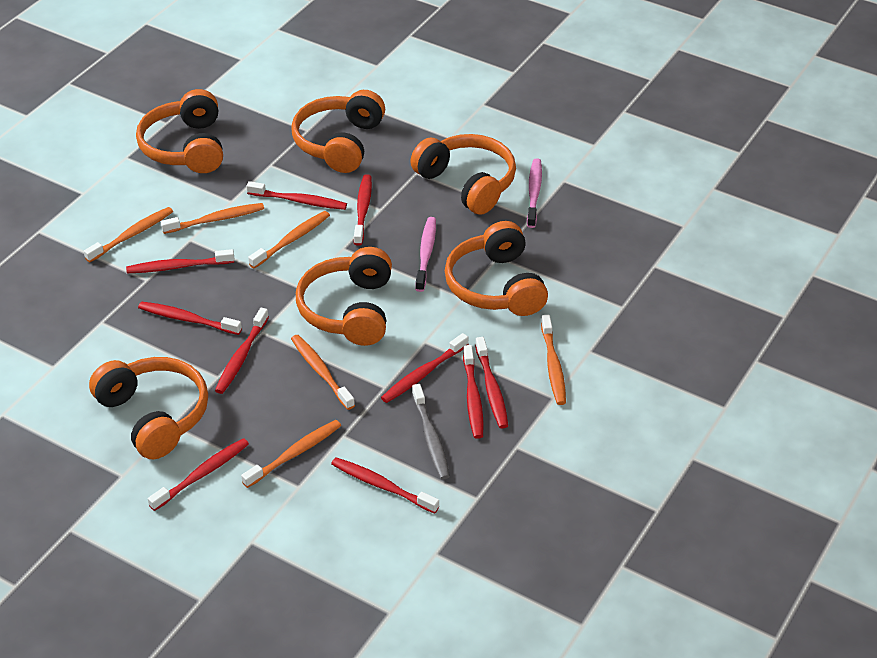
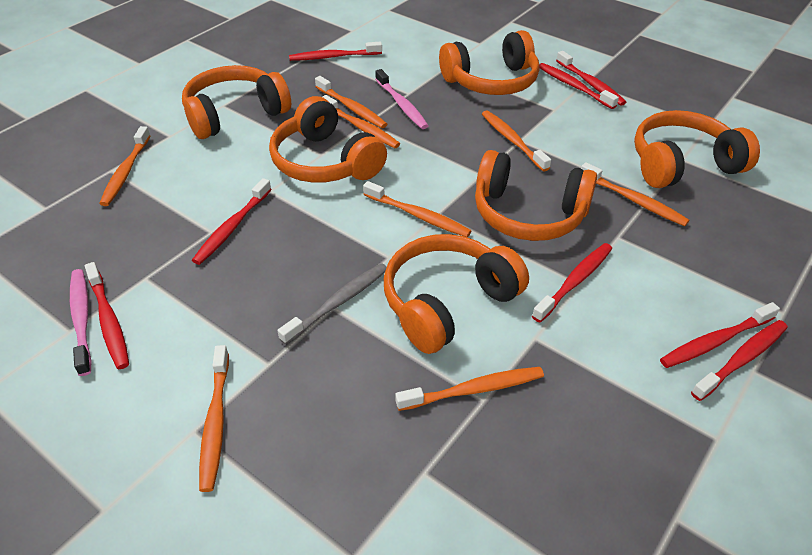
orange toothbrush: 6 -> 8
red toothbrush: 10 -> 8

